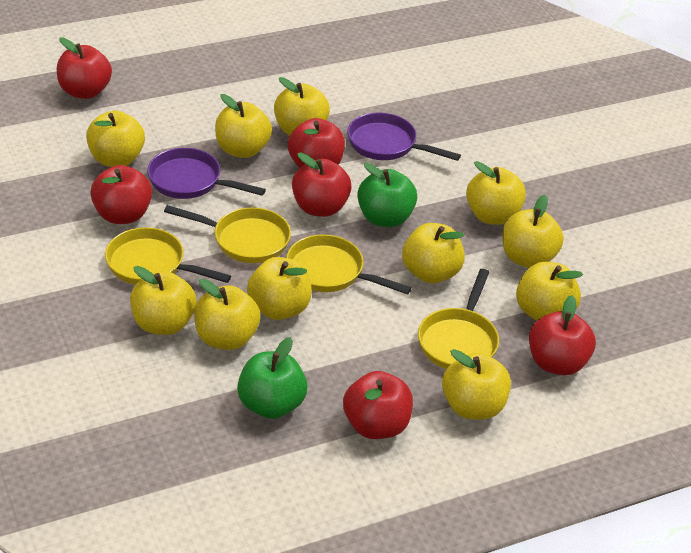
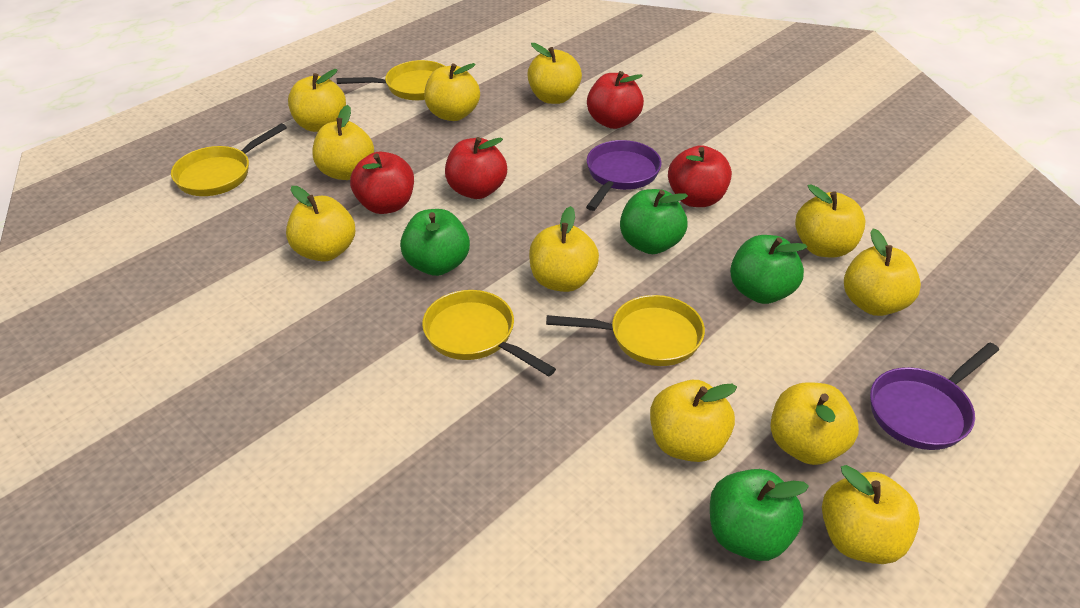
green apple: 2 -> 4
red apple: 6 -> 4

